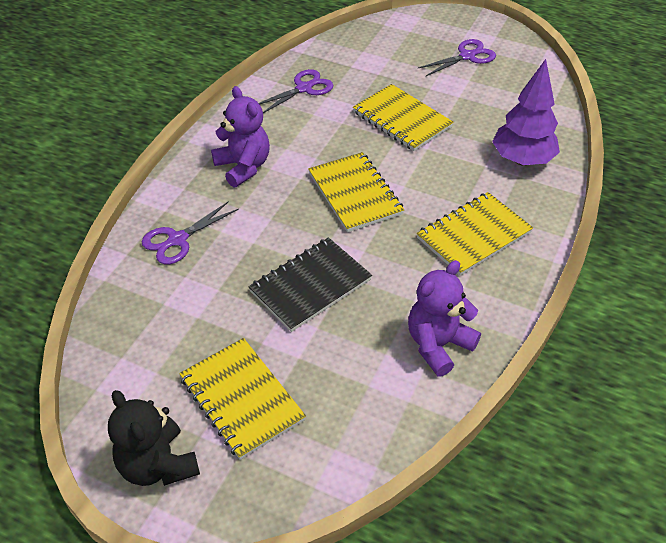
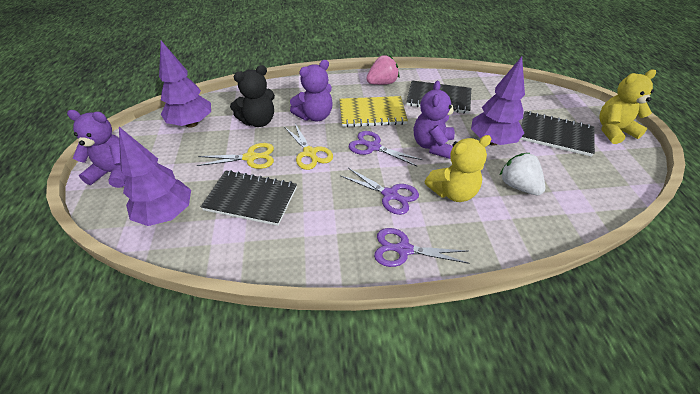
black notebook: 1 -> 3
pink strawberry: 0 -> 1
purple teddy bear: 2 -> 3
purple tree: 1 -> 3
white strawberry: 0 -> 1
yellow notebook: 4 -> 1
yellow scissors: 0 -> 2
yellow teddy bear: 0 -> 2

